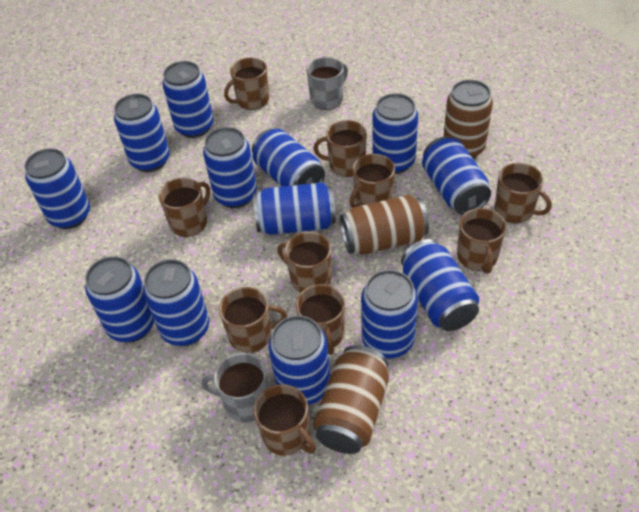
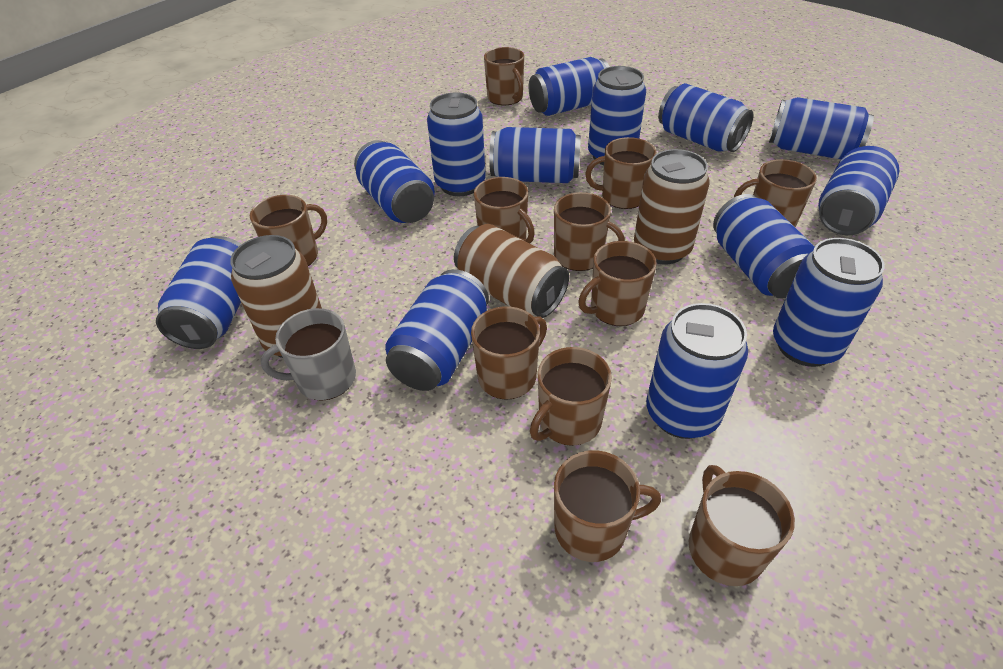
brown mug: 10 -> 11
grey mug: 2 -> 1

